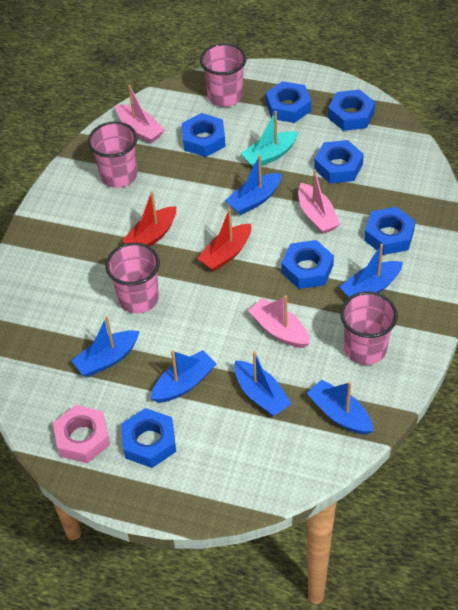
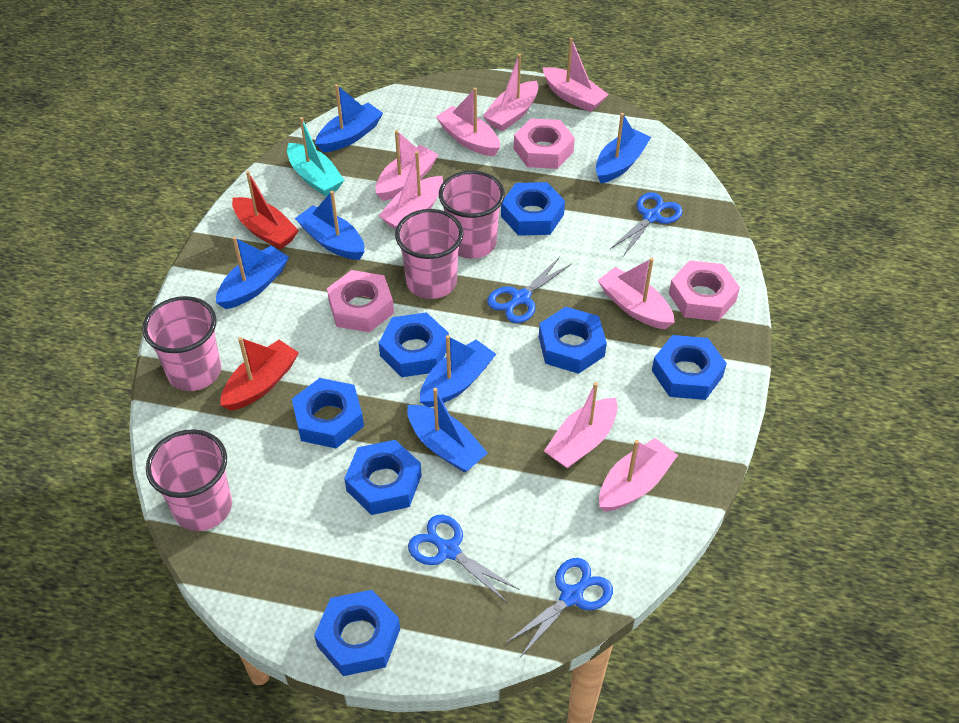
blue scissors: 0 -> 4
pink boat: 3 -> 8
pink nut: 1 -> 3

